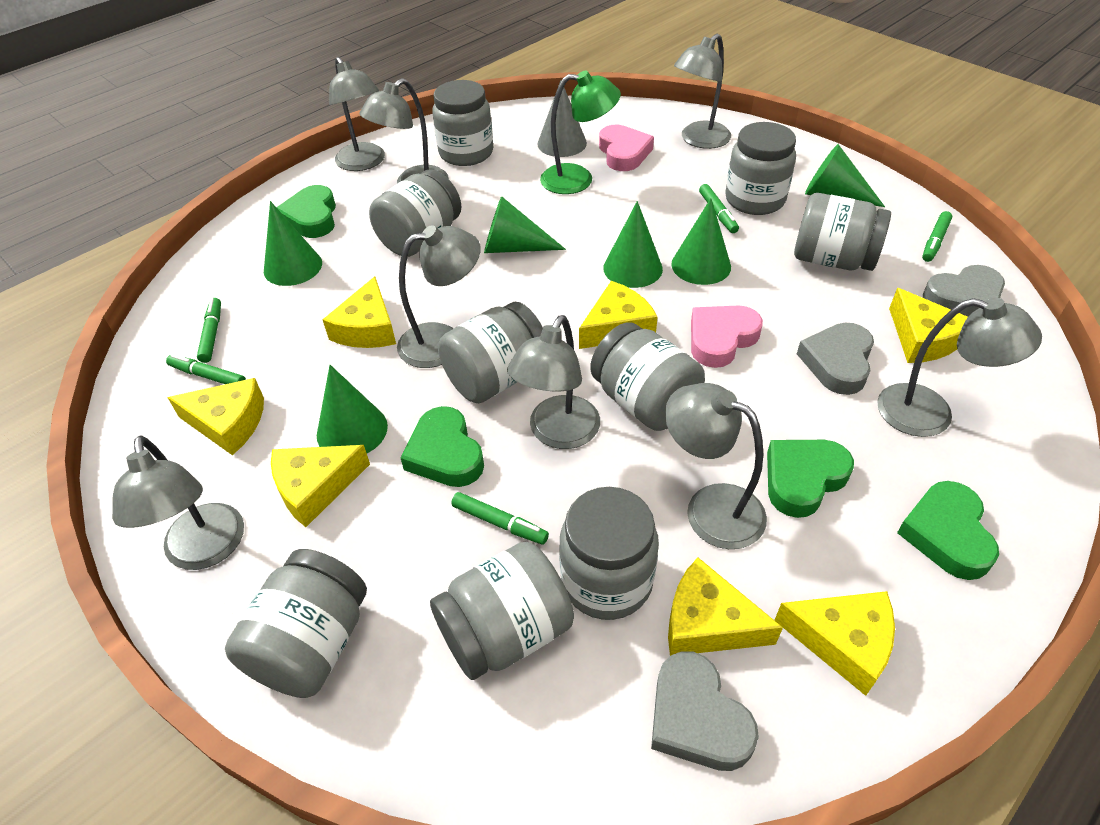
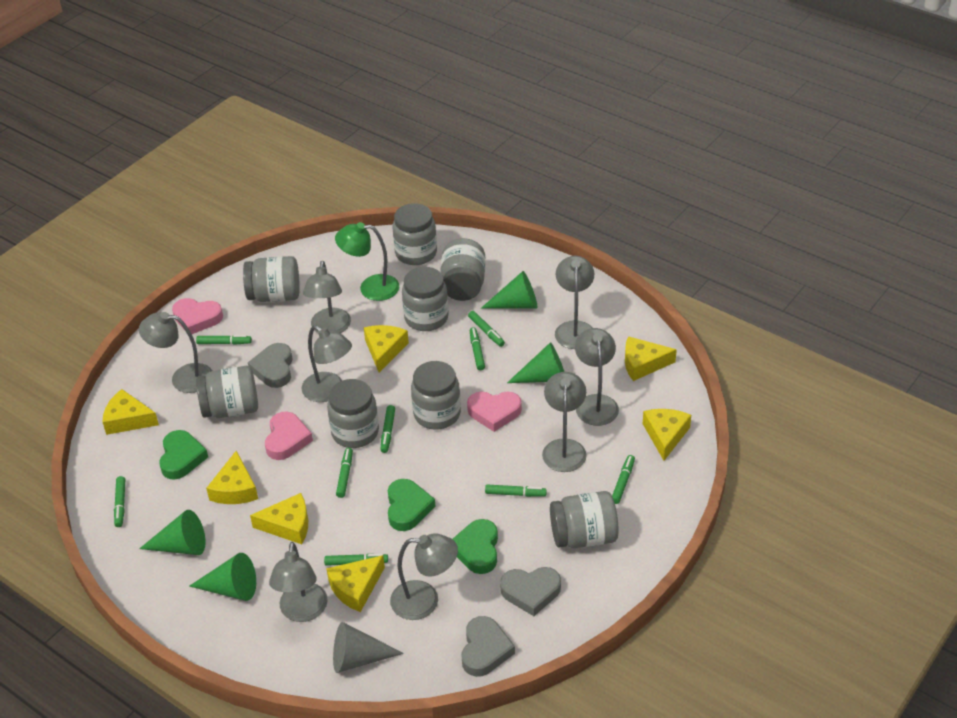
green cone: 6 -> 4
green heart: 4 -> 3
green marker: 5 -> 9
grey jar: 9 -> 8
pink heart: 2 -> 3

